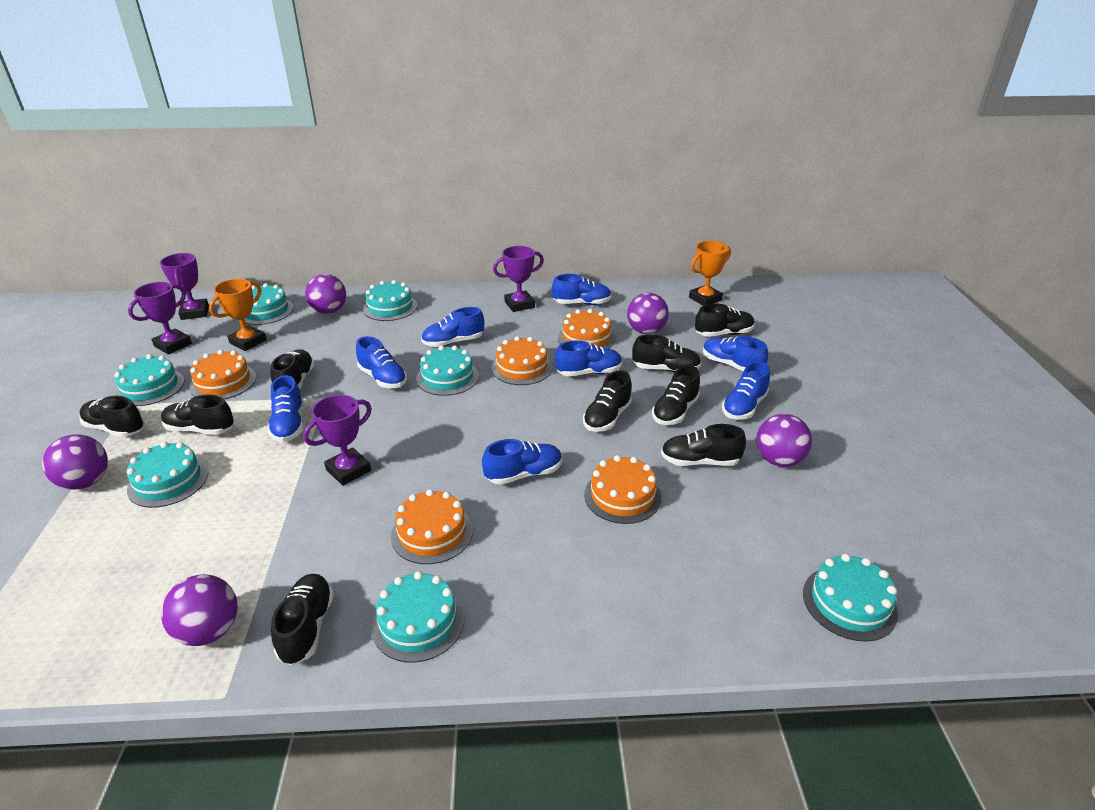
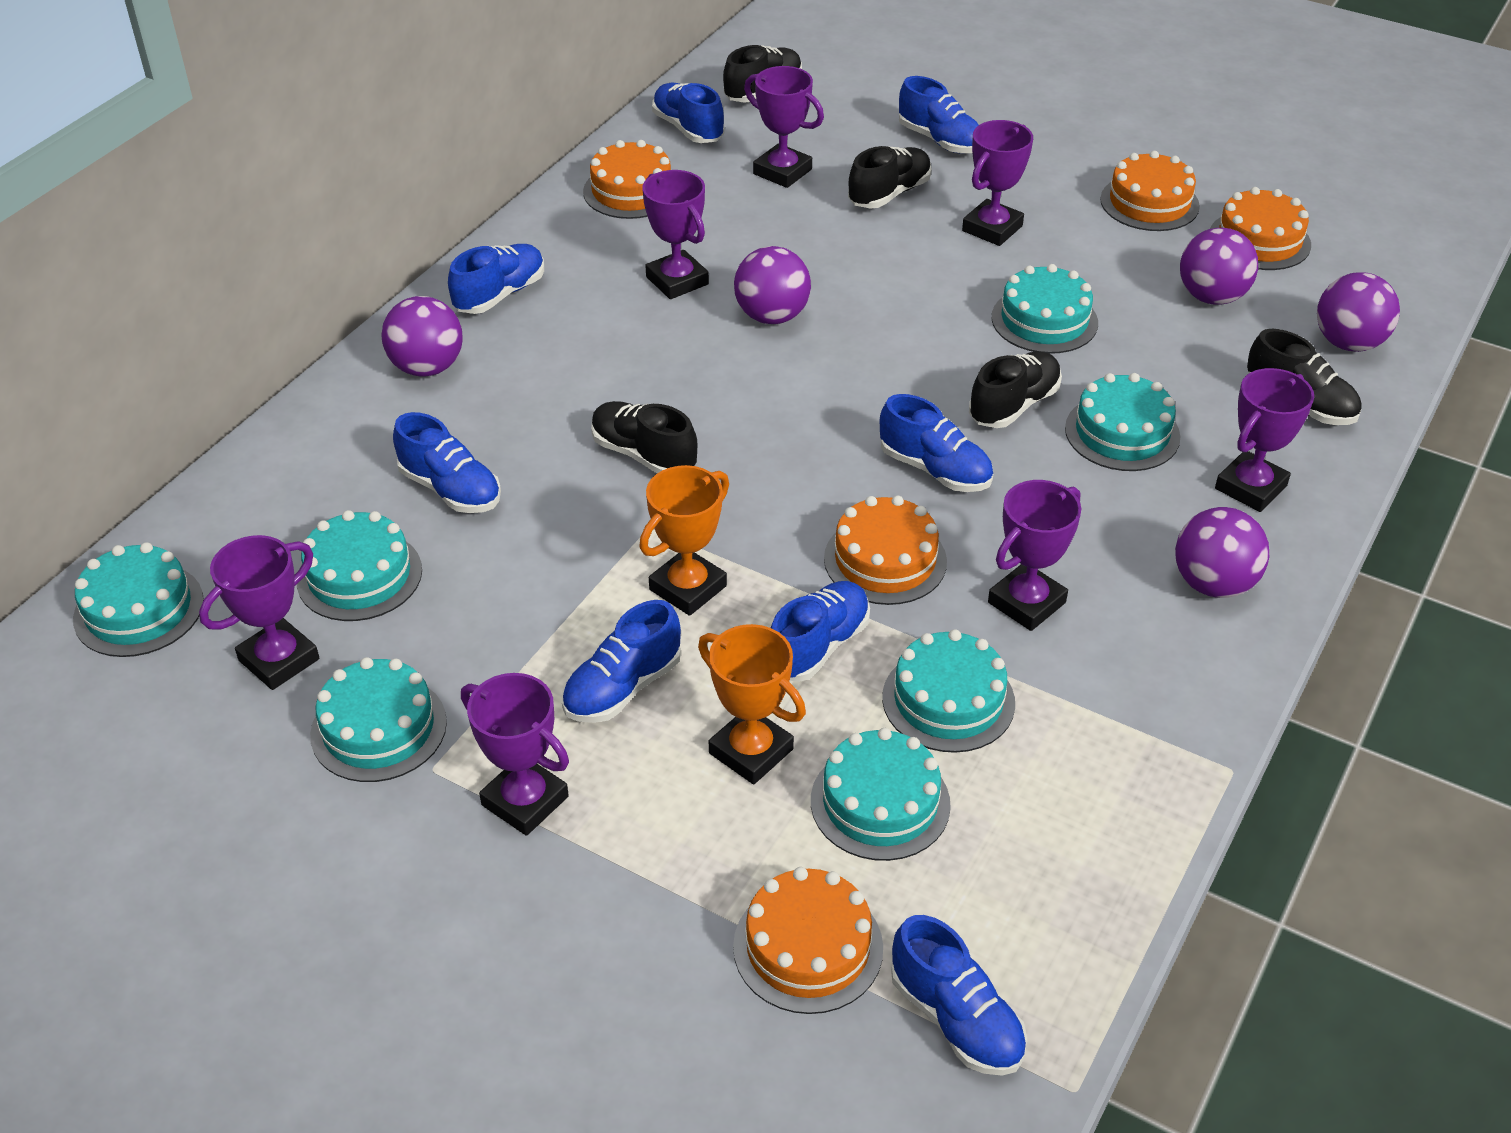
black shoe: 9 -> 5
purple trophy: 4 -> 7

